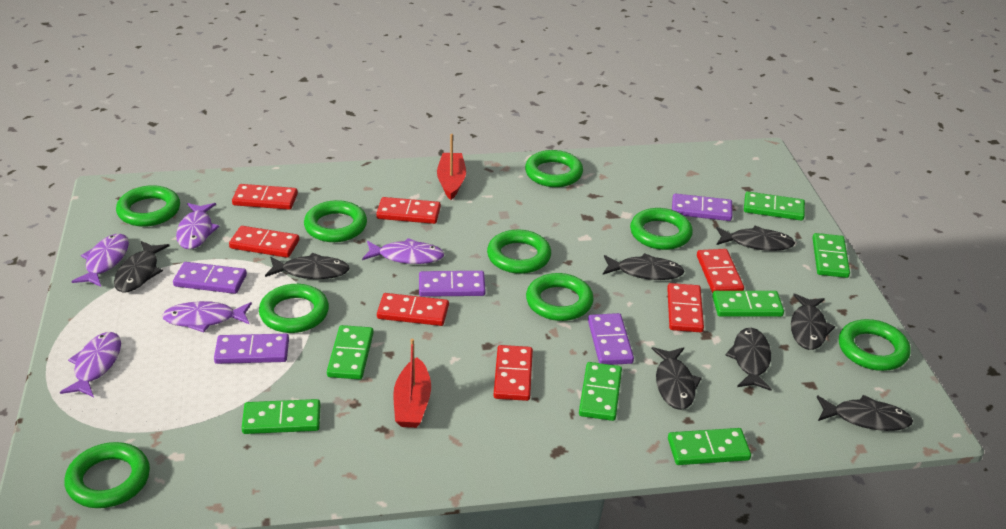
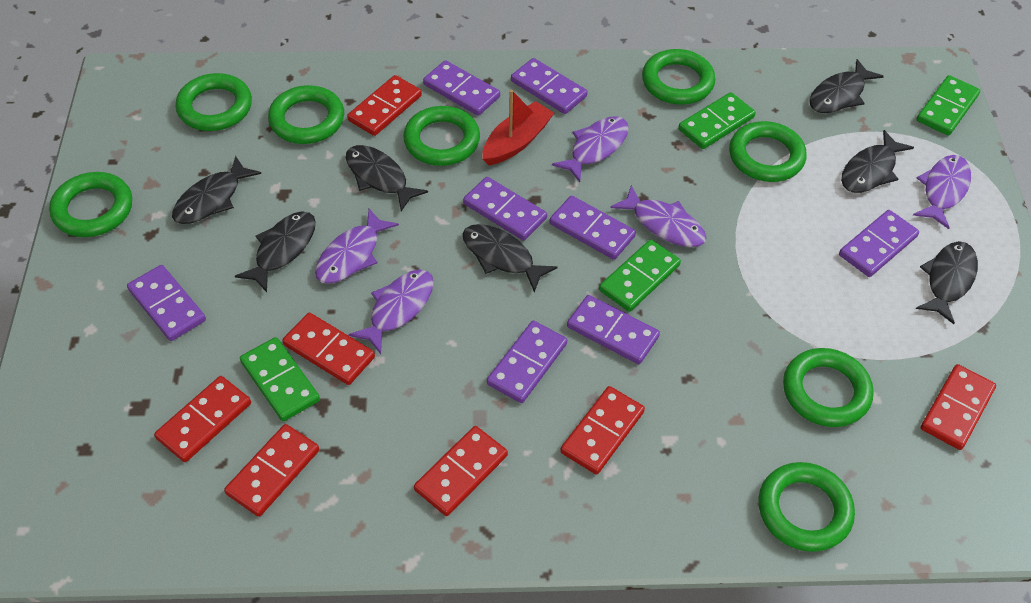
black fish: 8 -> 7
green domino: 7 -> 4
green ring: 9 -> 8
purple domino: 5 -> 8
red boat: 2 -> 1

